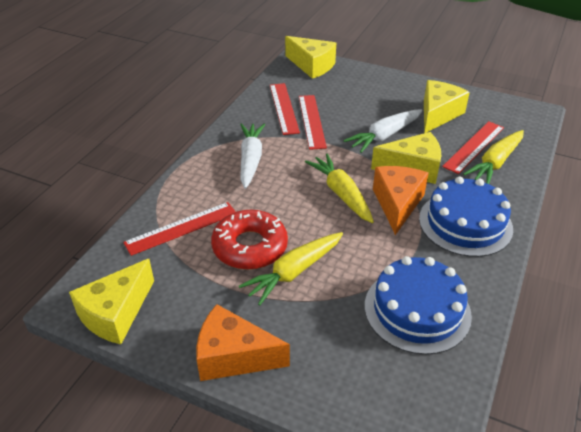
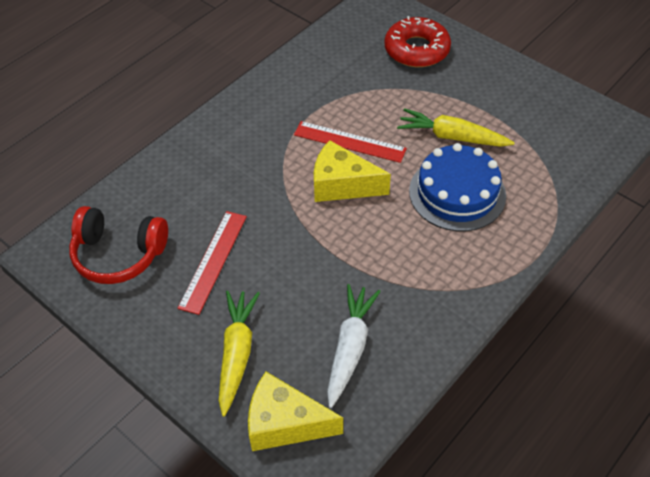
blue cake: 2 -> 1
orange cheese: 2 -> 0
red headphones: 0 -> 1
red ruler: 4 -> 2
white carrot: 2 -> 1
yellow carrot: 3 -> 2
yellow cheese: 4 -> 2

